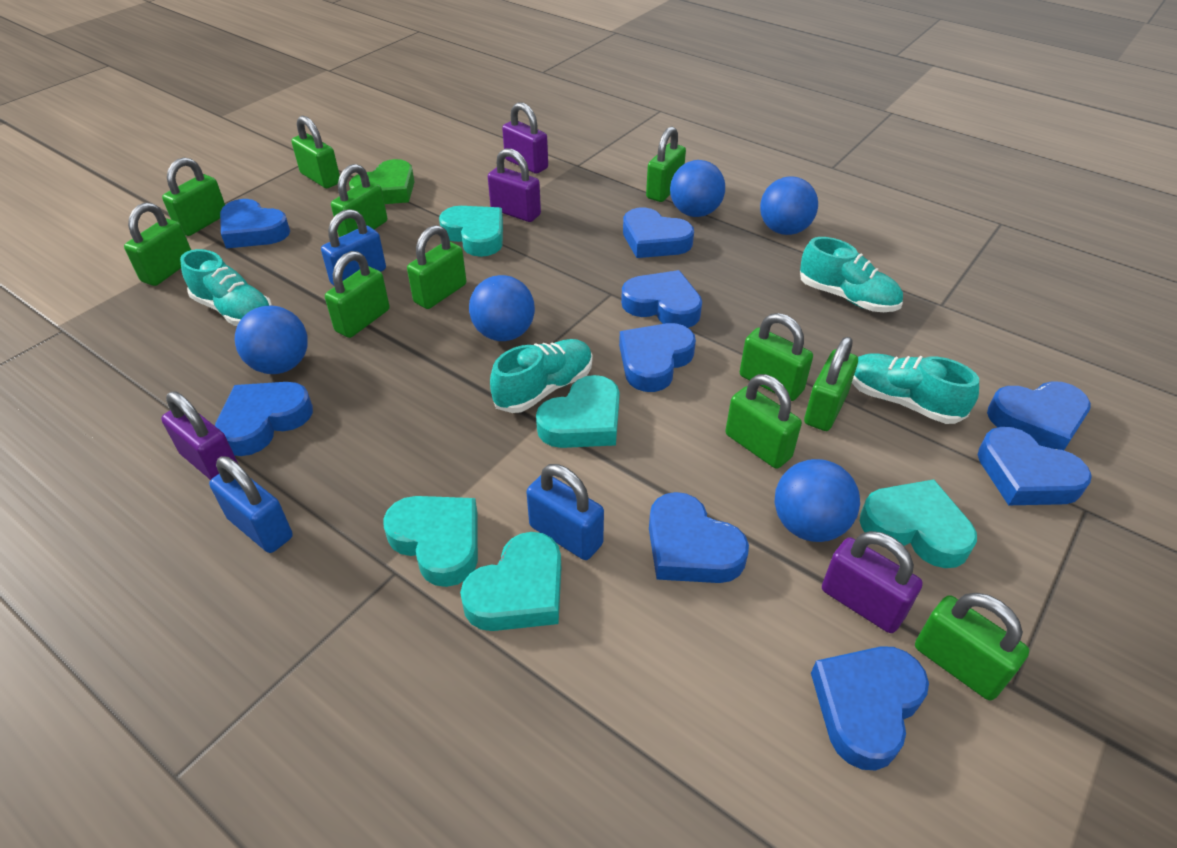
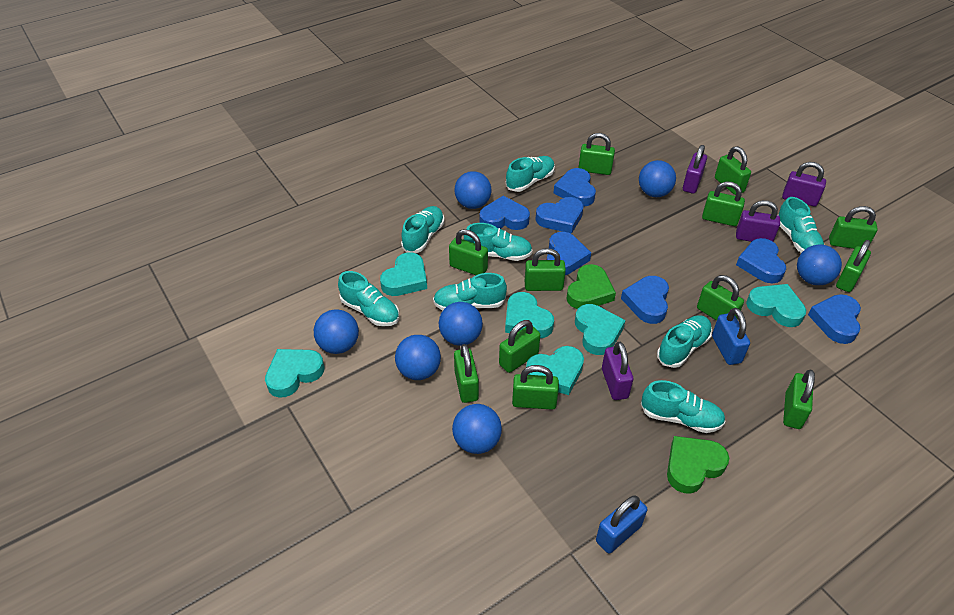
blue ball: 5 -> 7
blue heart: 9 -> 7
blue padlock: 3 -> 2
green heart: 1 -> 2
green padlock: 11 -> 12
turquoise heart: 5 -> 6
turquoise shoe: 4 -> 8

